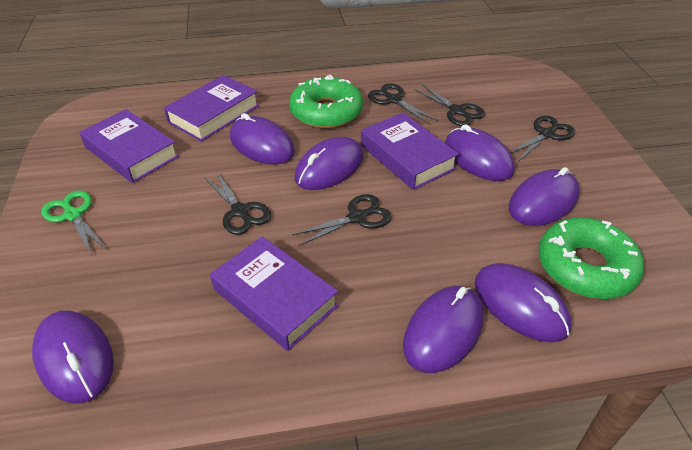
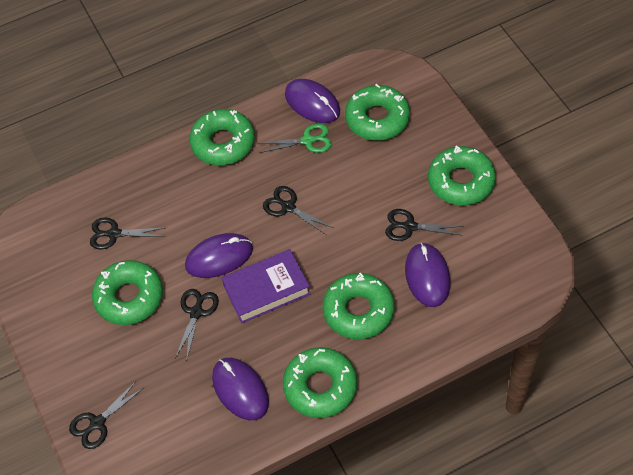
green donut: 2 -> 6
purple book: 4 -> 1
purple mouse: 7 -> 4

